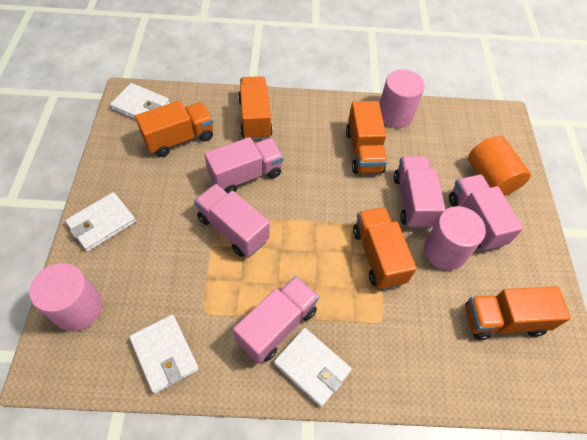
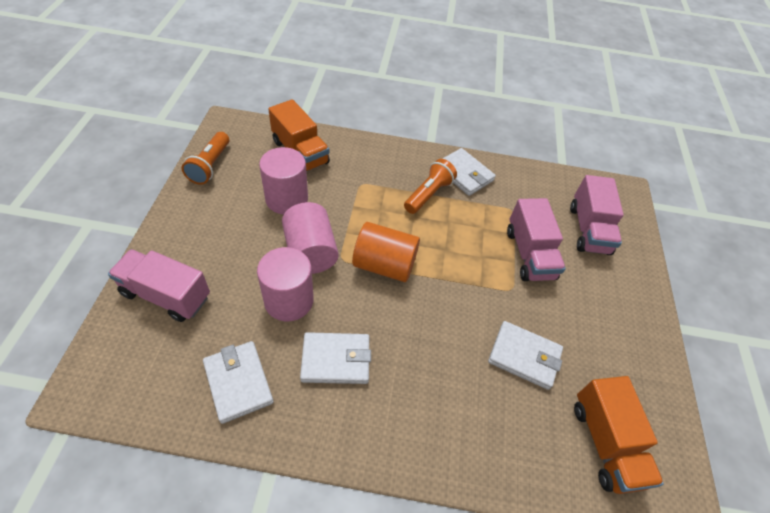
orange flashlight: 0 -> 2
orange truck: 5 -> 2
pink truck: 5 -> 3

